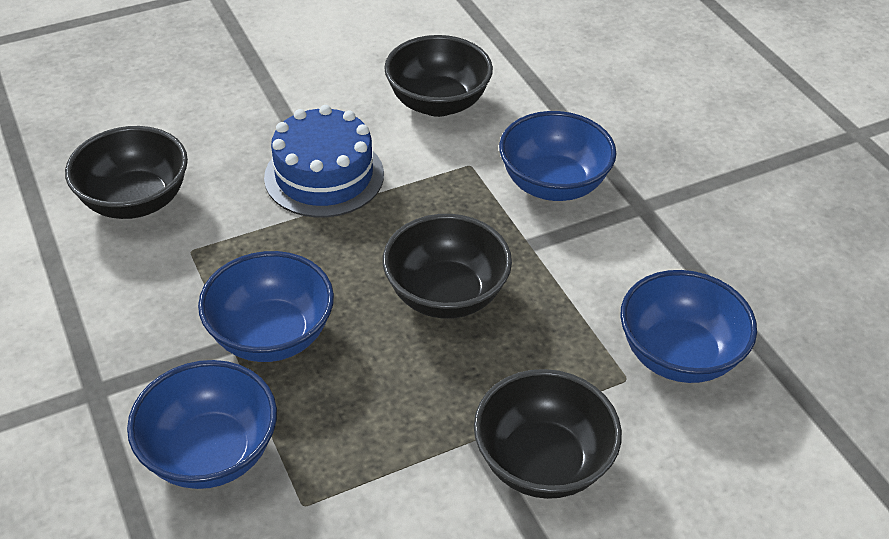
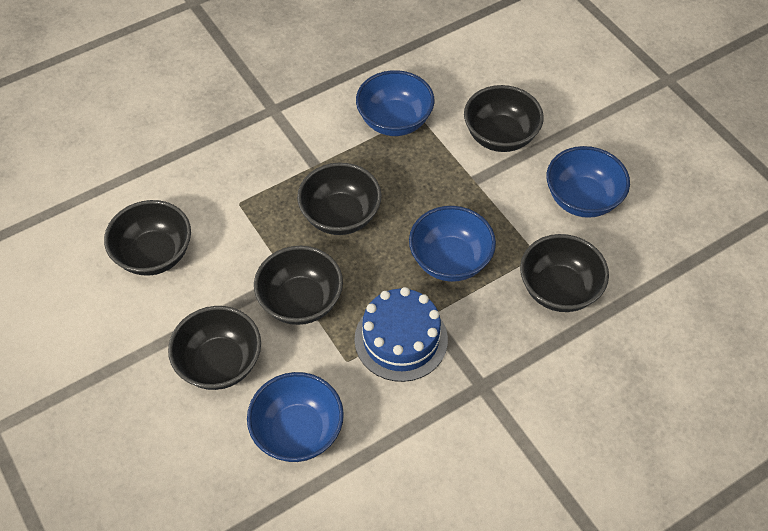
black bowl: 4 -> 6

